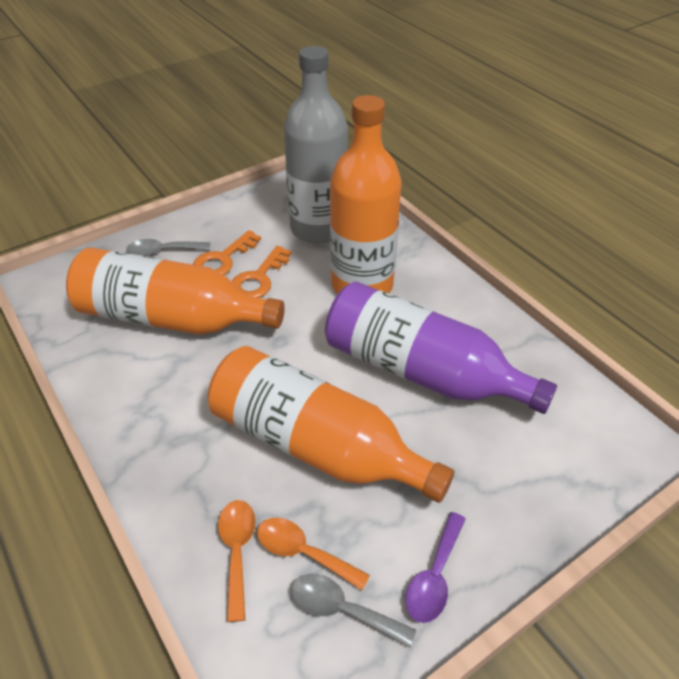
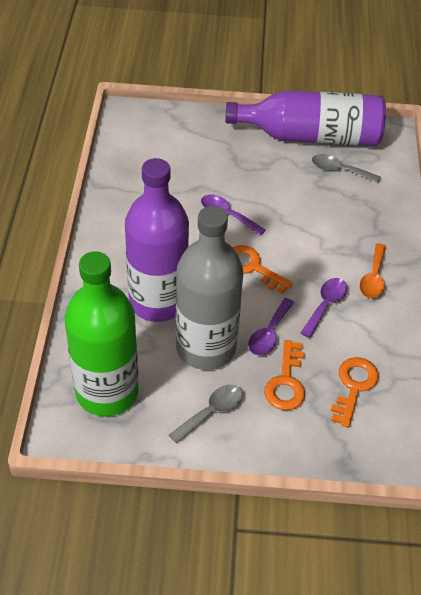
green bottle: 0 -> 1
orange bottle: 3 -> 0
orange key: 2 -> 3
orange spoon: 2 -> 1
purple bottle: 1 -> 2
purple spoon: 1 -> 3

